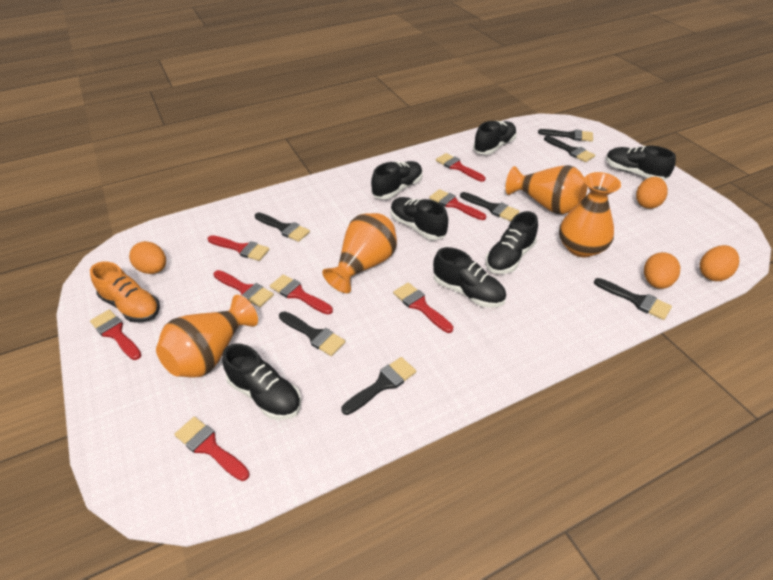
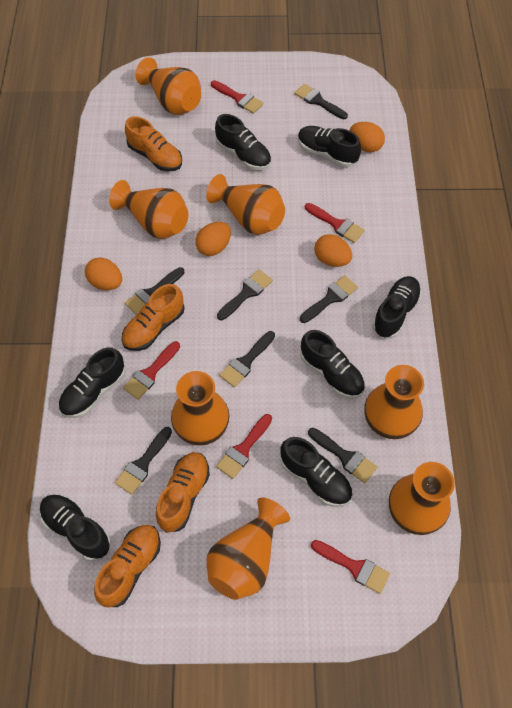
orange shoe: 1 -> 4
orange vase: 4 -> 7
red brush: 8 -> 5

